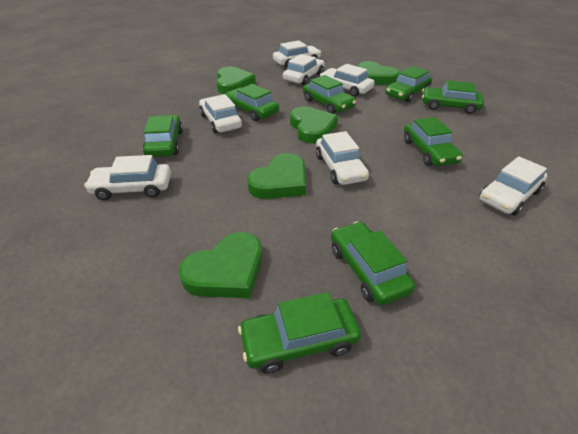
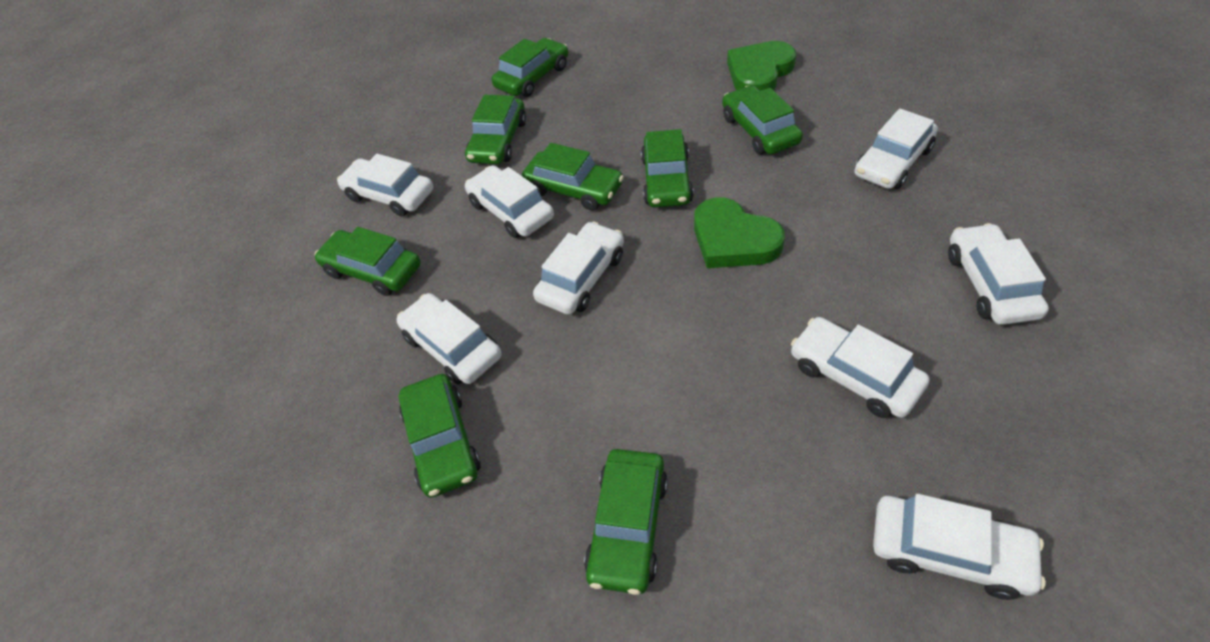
green heart: 5 -> 2
white car: 7 -> 8

